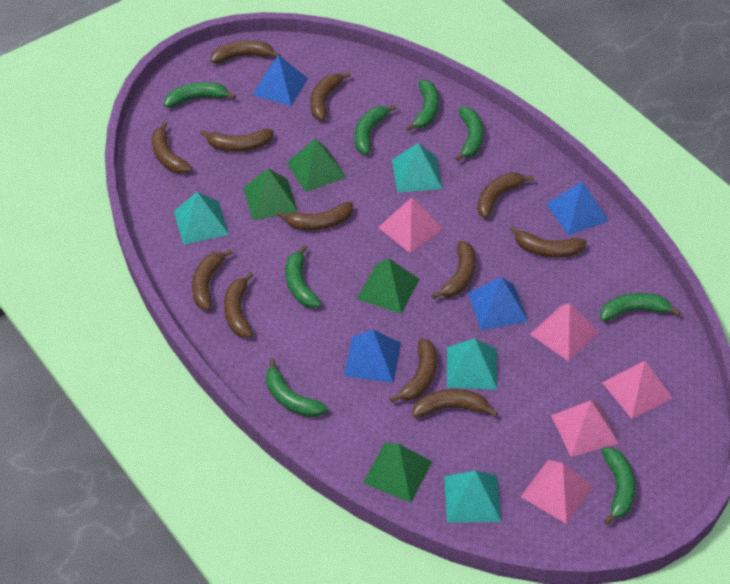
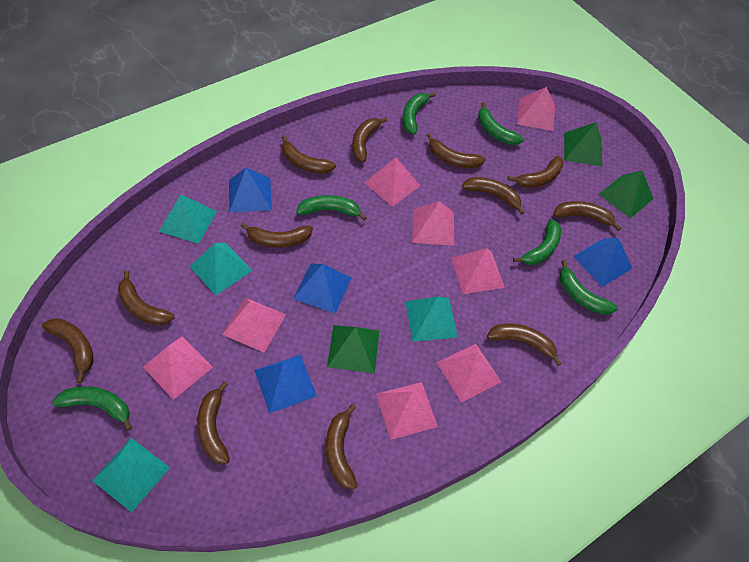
green banana: 8 -> 6
green pyramid: 4 -> 3
pink pyramid: 5 -> 8

